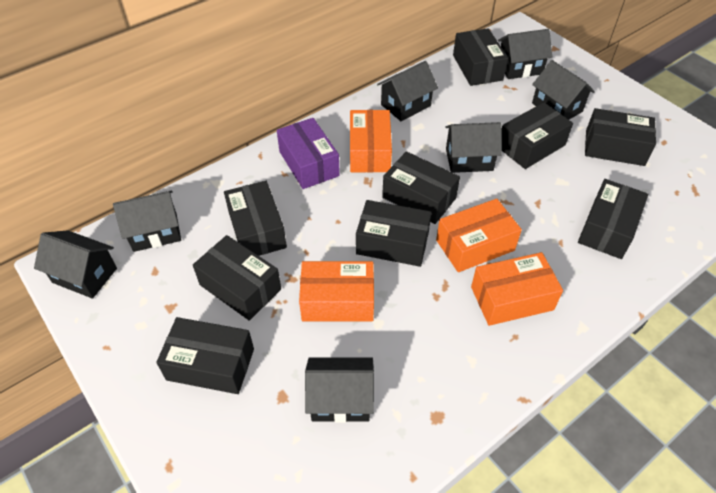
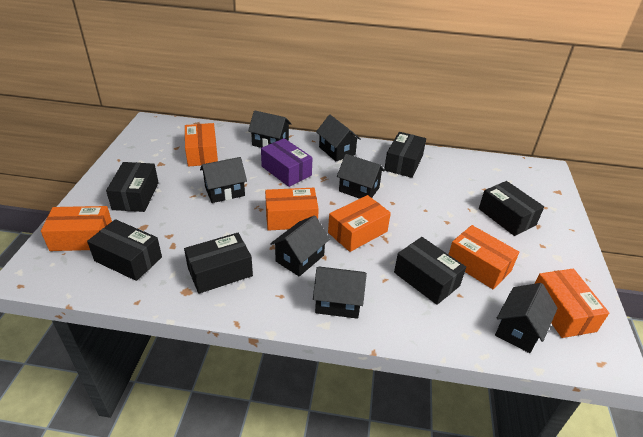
black box: 9 -> 6
orange box: 4 -> 6

